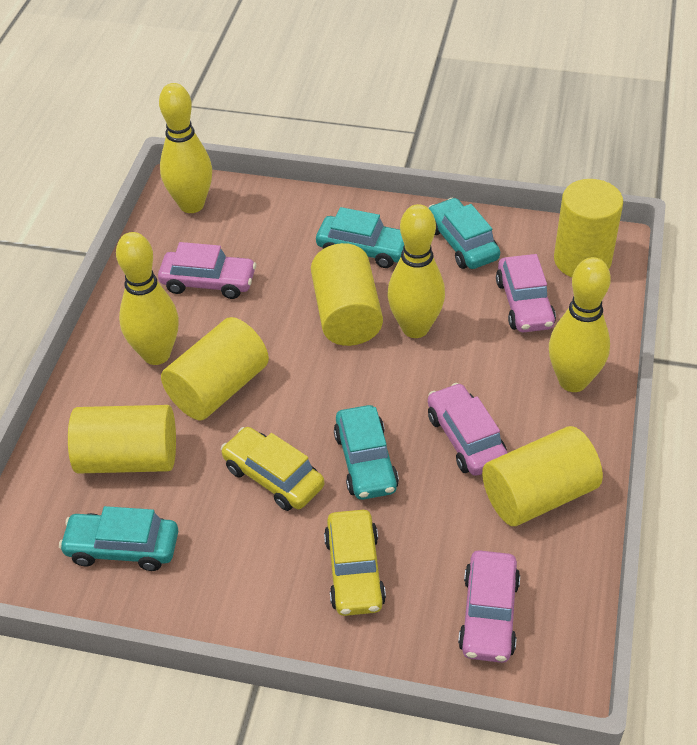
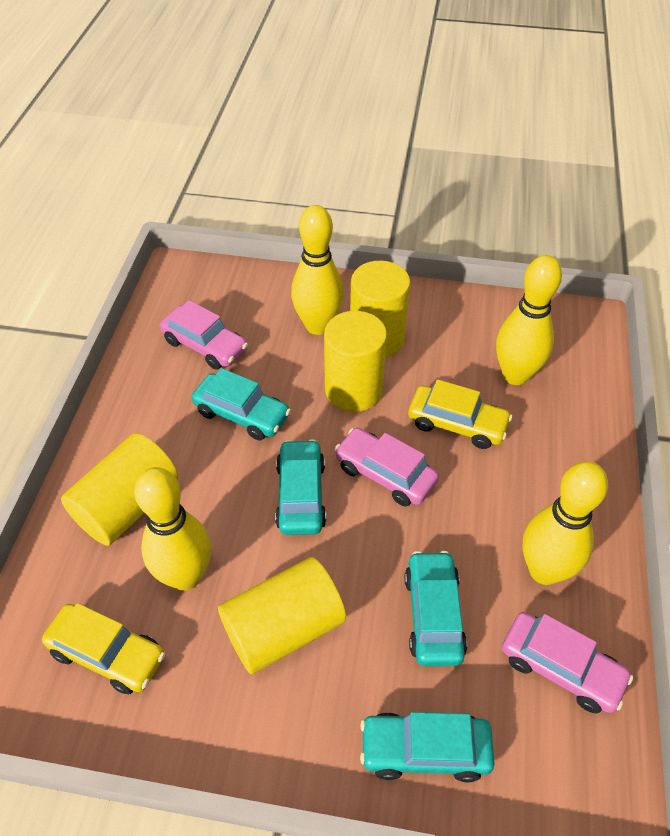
pink car: 4 -> 3
yellow cylinder: 5 -> 4

